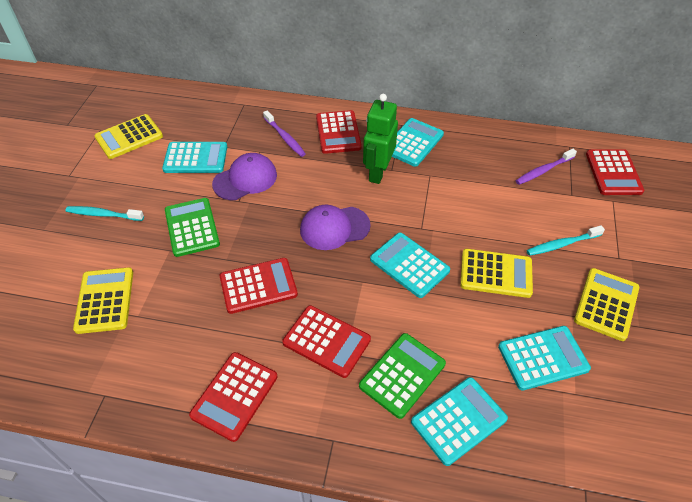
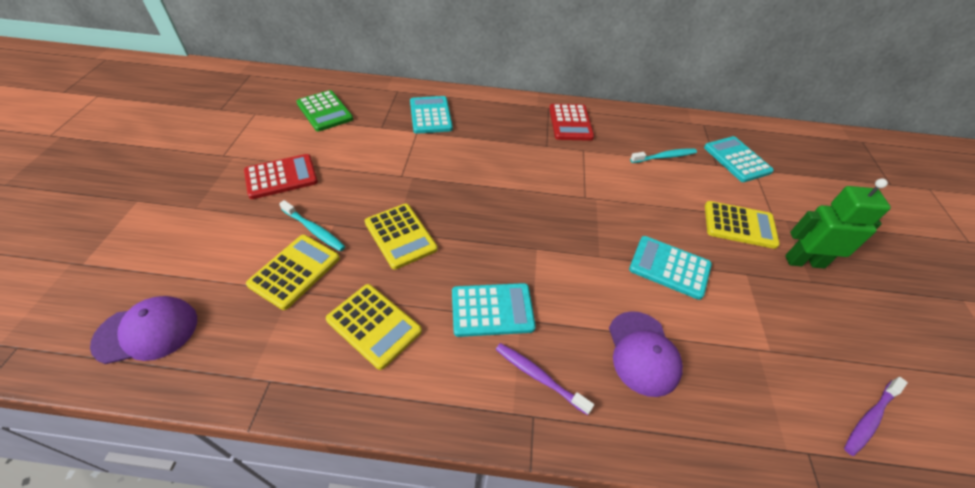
green calculator: 2 -> 1
red calculator: 5 -> 2
turquoise calculator: 5 -> 4

